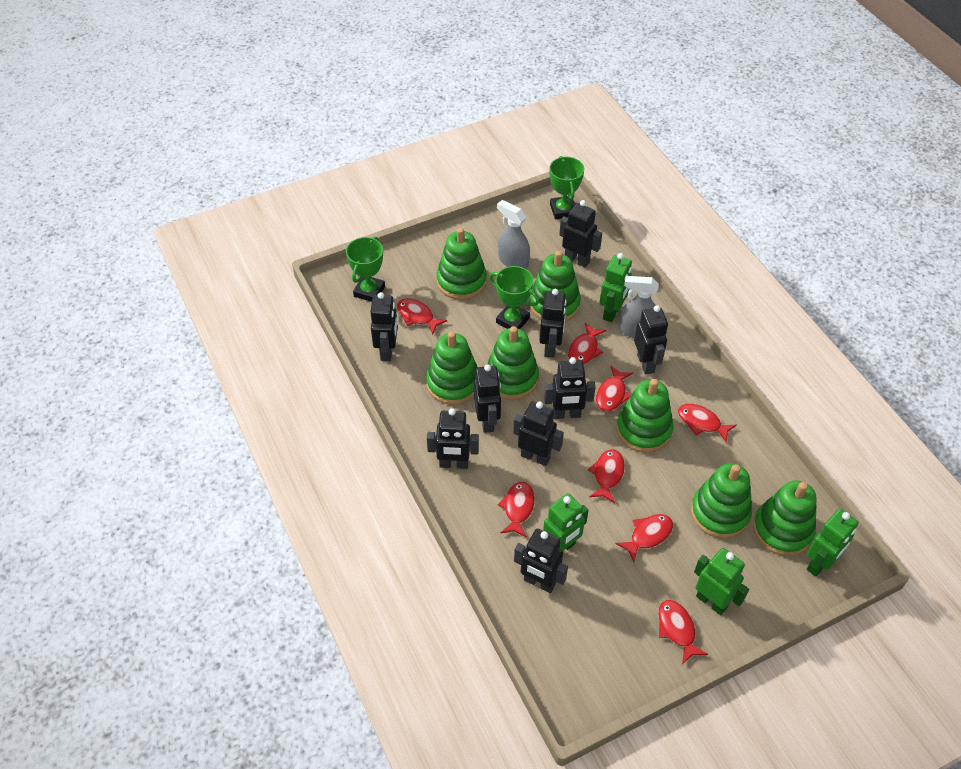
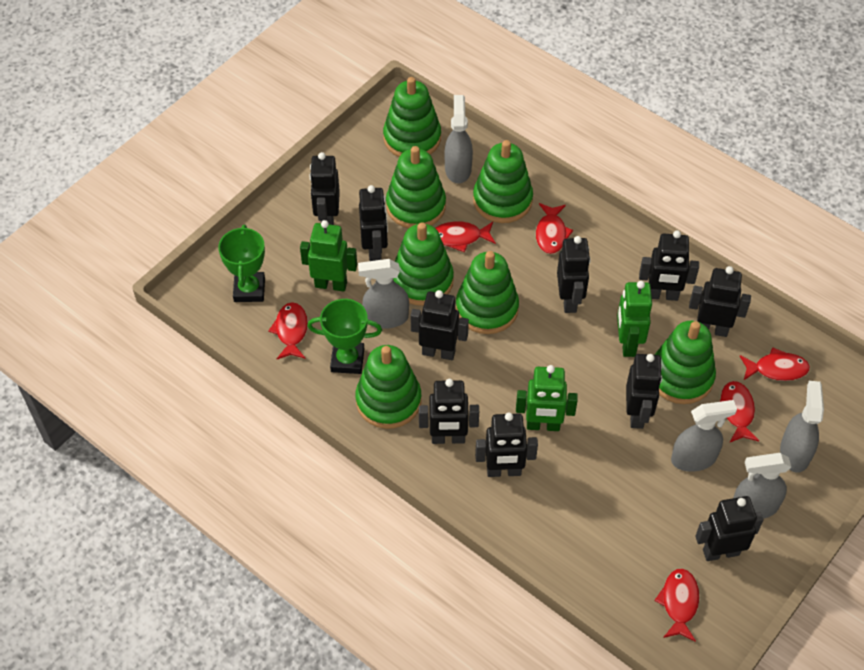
black robot: 9 -> 10
green robot: 4 -> 3
green trophy: 3 -> 2
grey spray bottle: 2 -> 5
red fish: 8 -> 6

